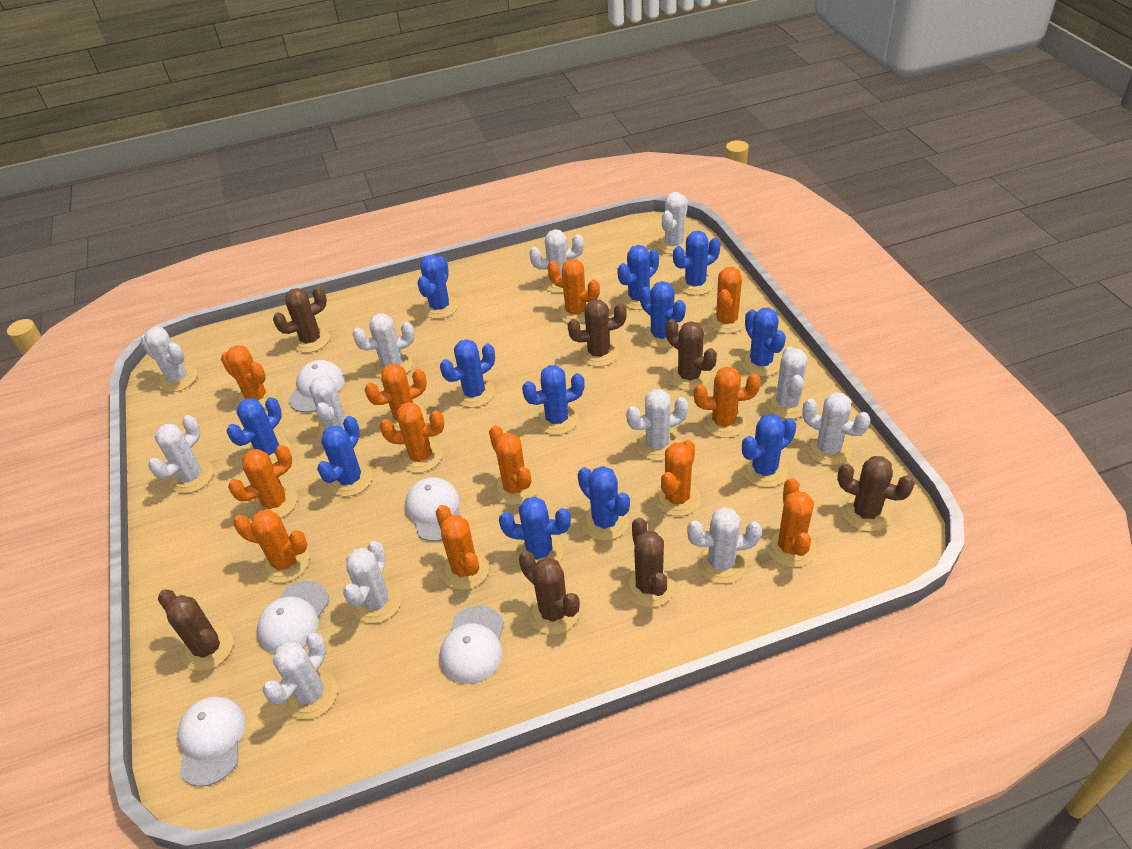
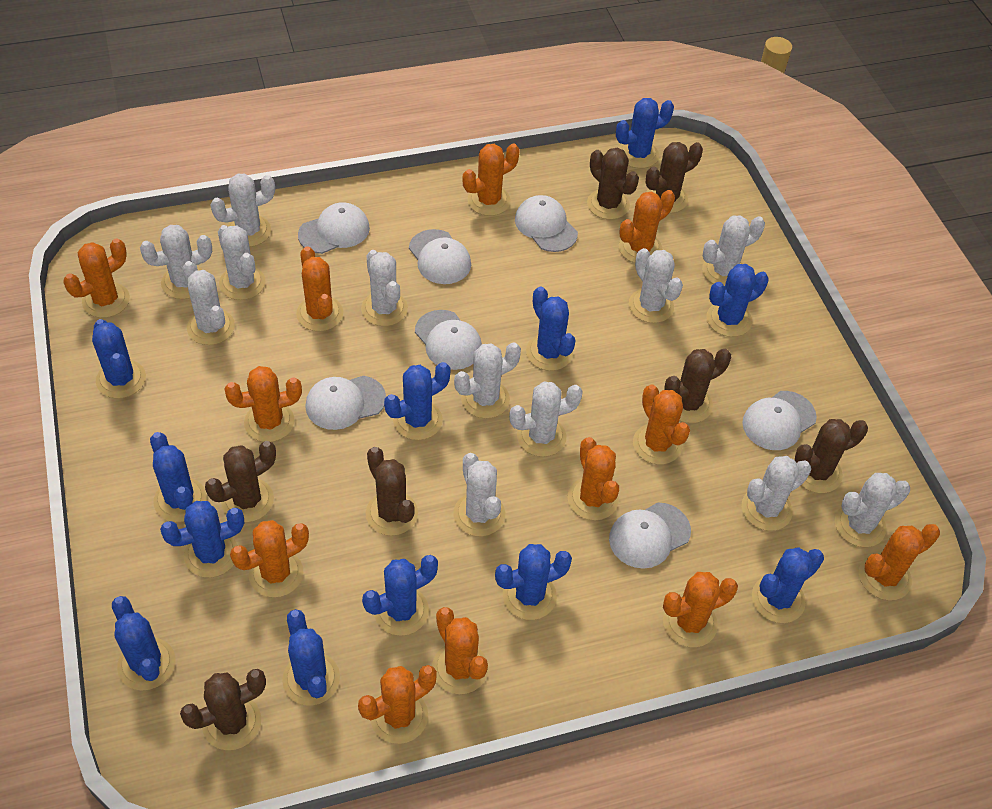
white cap: 5 -> 7

